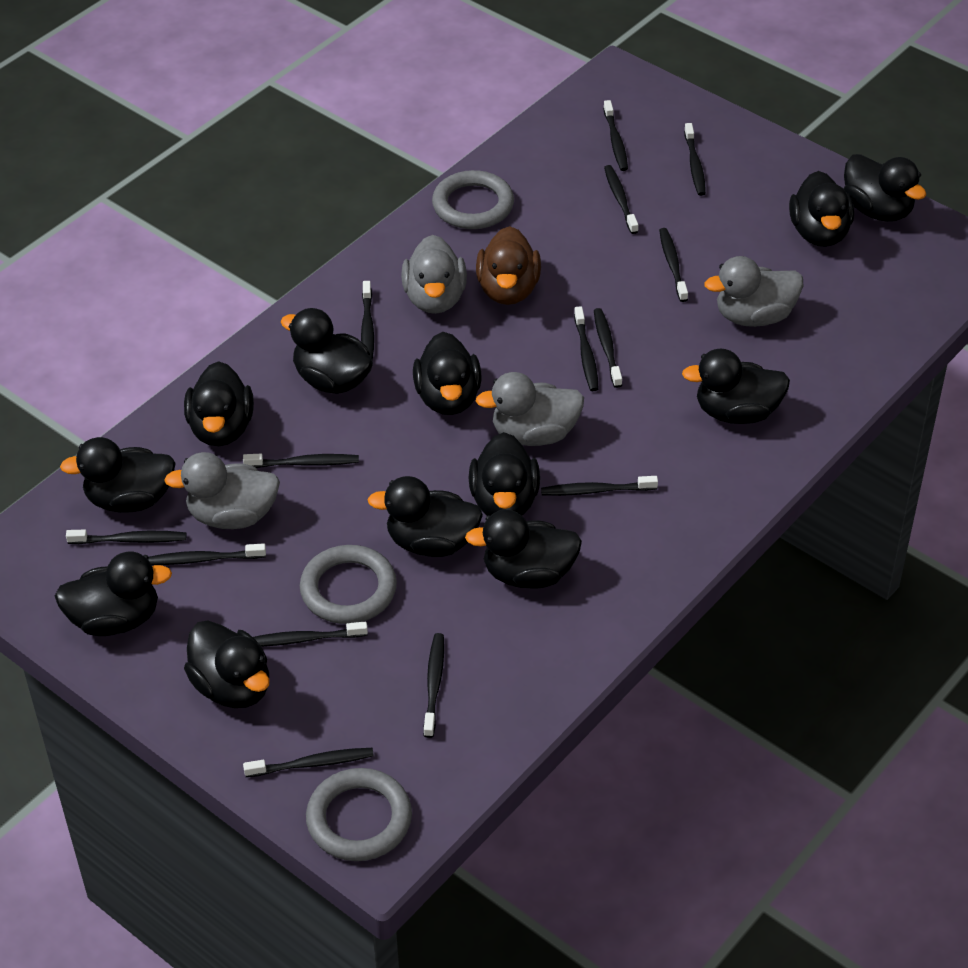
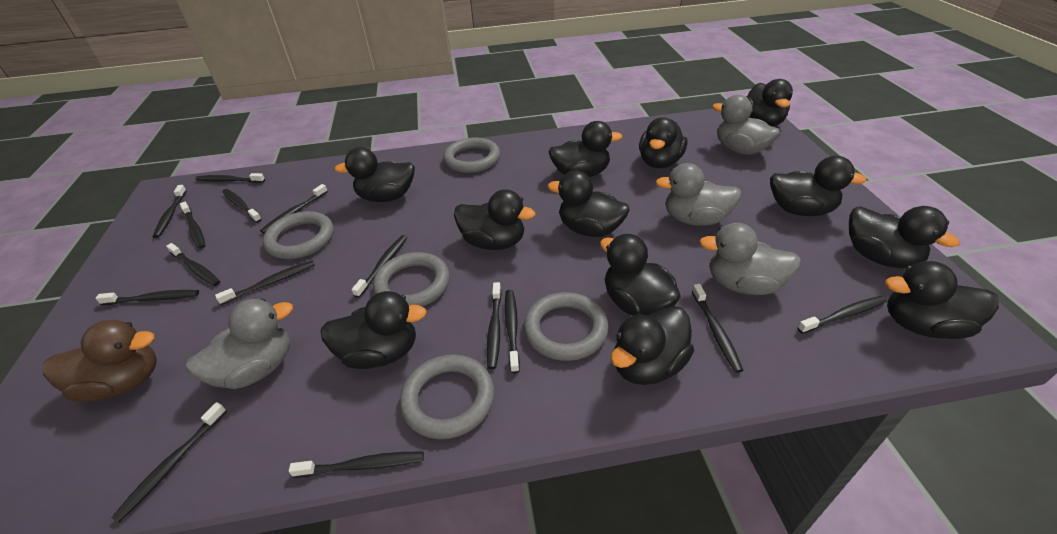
black toothbrush: 14 -> 15
grey ring: 3 -> 5

